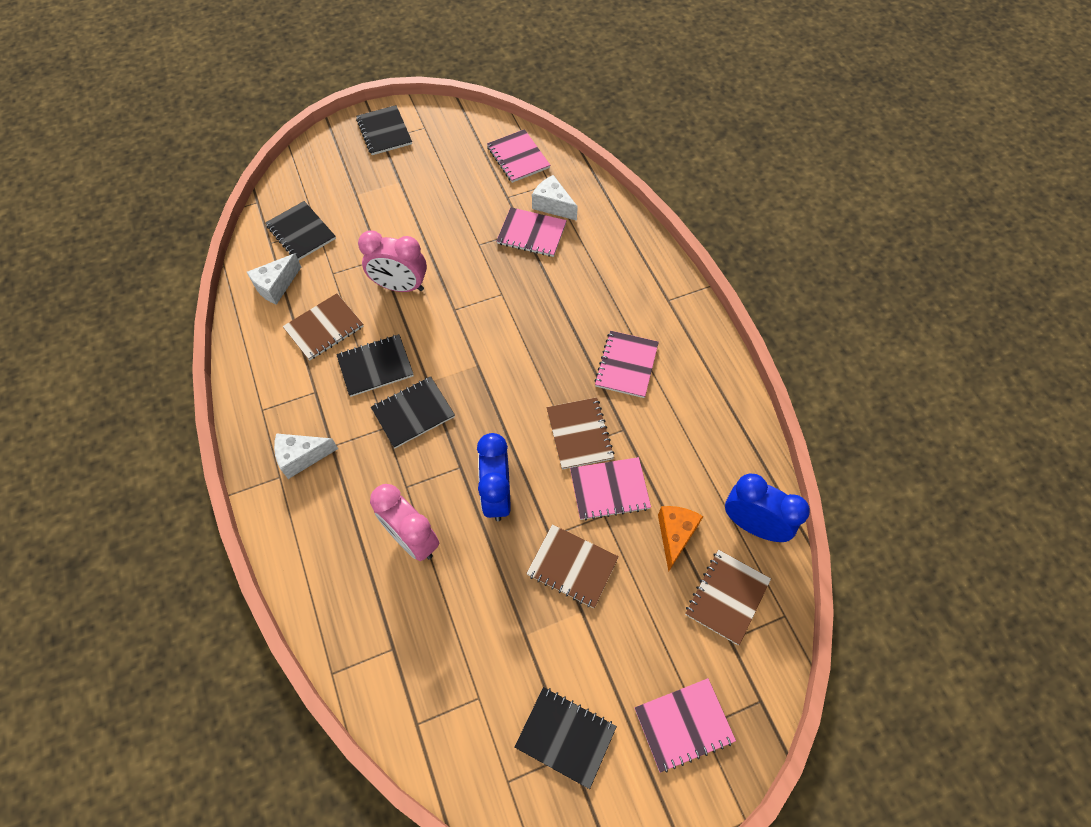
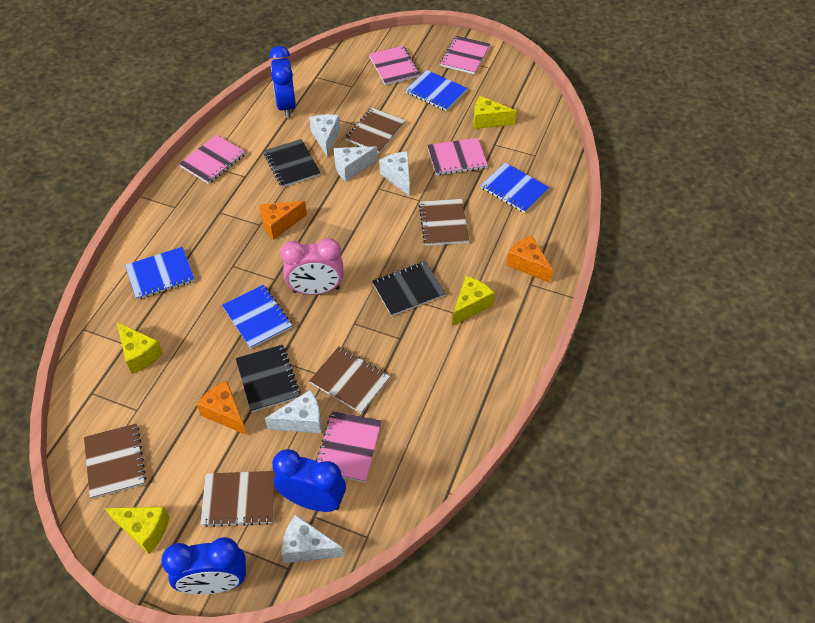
black notebook: 5 -> 3
blue clock: 2 -> 3
blue notebook: 0 -> 4
brown notebook: 4 -> 5
orange cheese: 1 -> 3
pink clock: 2 -> 1
white cheese: 3 -> 5
yellow cheese: 0 -> 4

